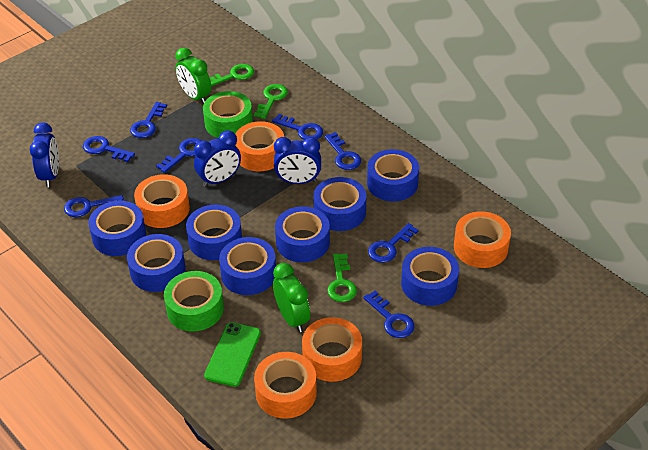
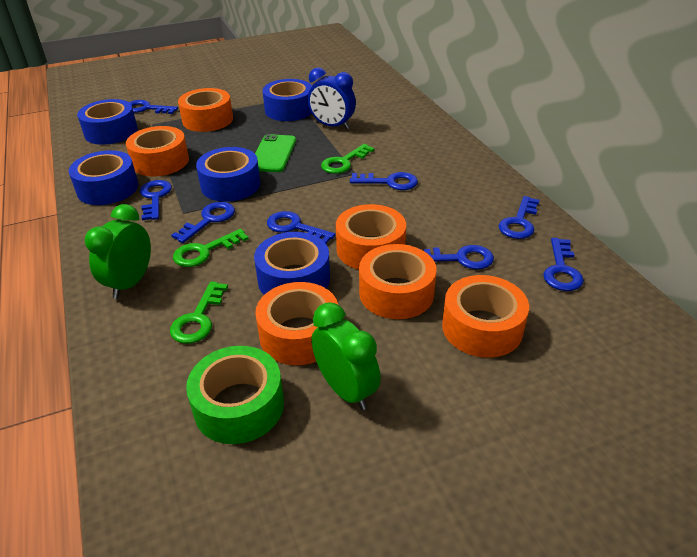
blue clock: 3 -> 1
blue tape: 8 -> 5
green tape: 2 -> 1
orange tape: 5 -> 6

